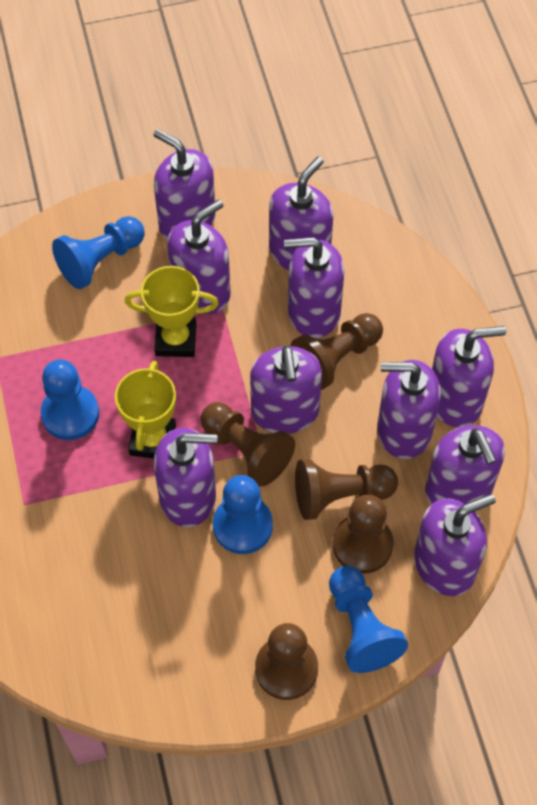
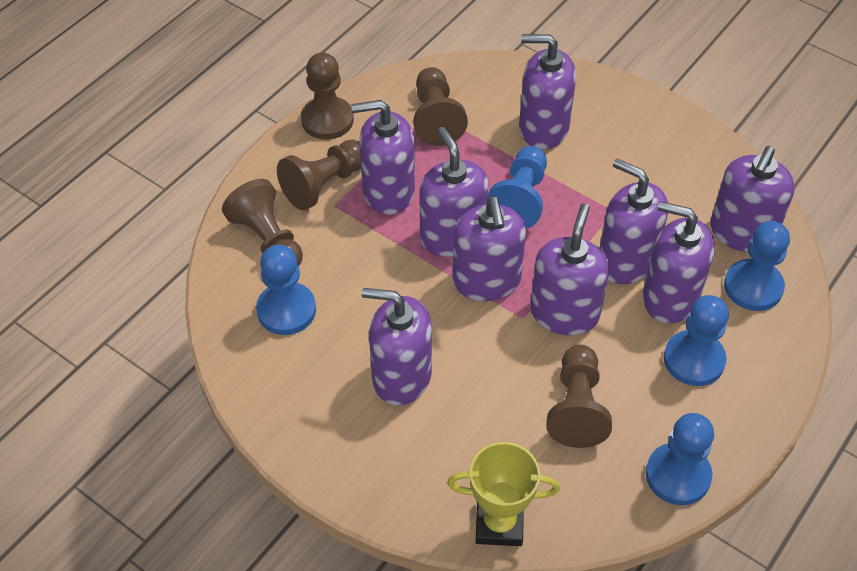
blue pawn: 4 -> 5
purple soap dispenser: 10 -> 9
yellow trophy: 2 -> 1

